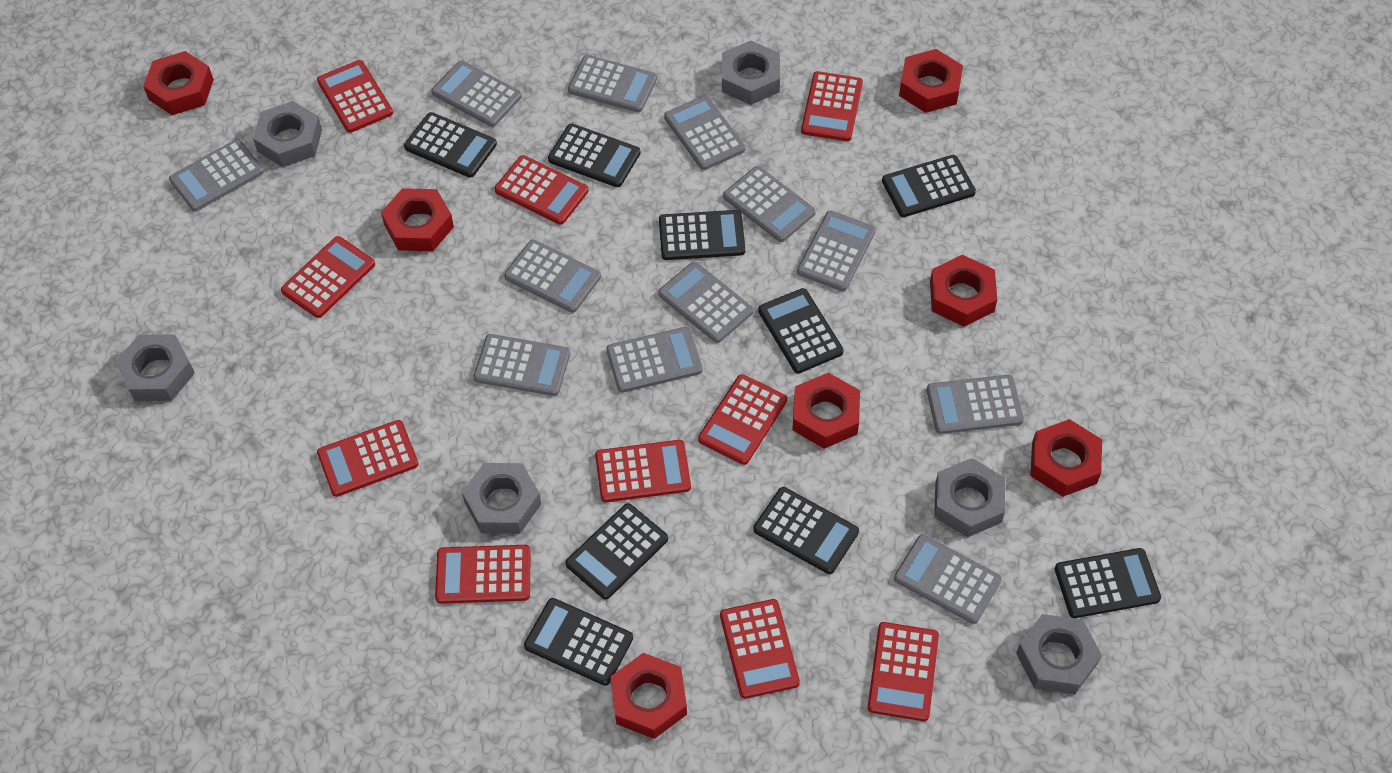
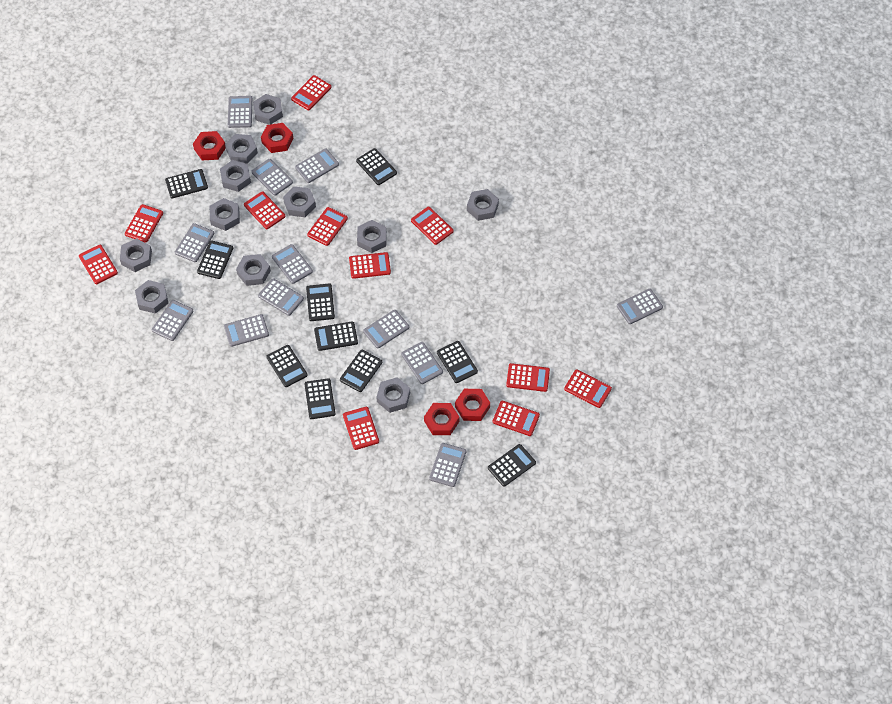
black calculator: 9 -> 10
grey nut: 6 -> 11
red calculator: 10 -> 11
red nut: 7 -> 4

